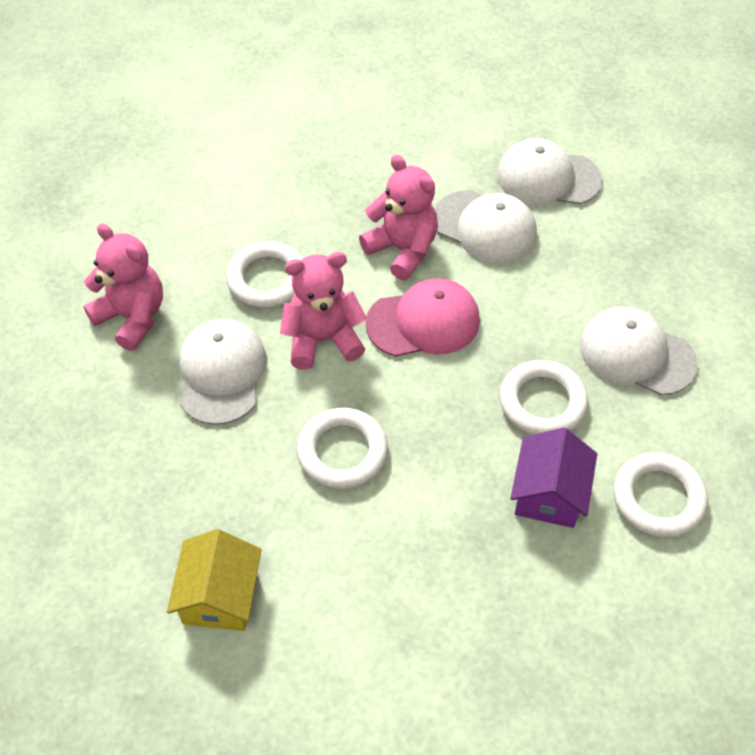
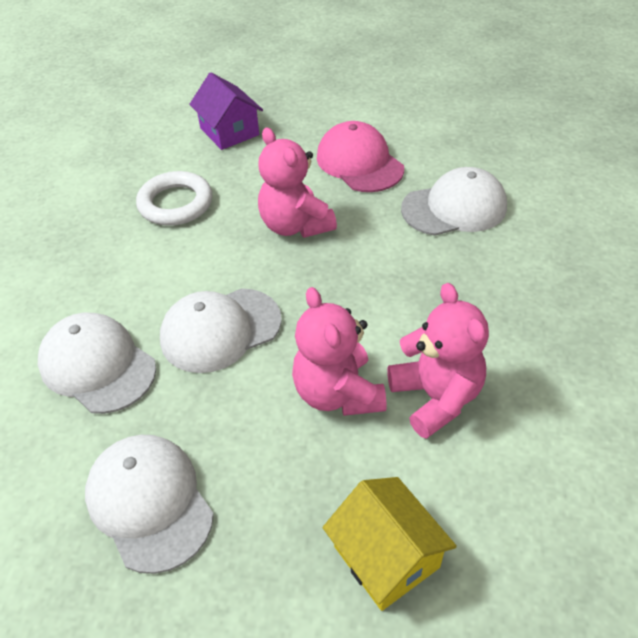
white ring: 4 -> 1

